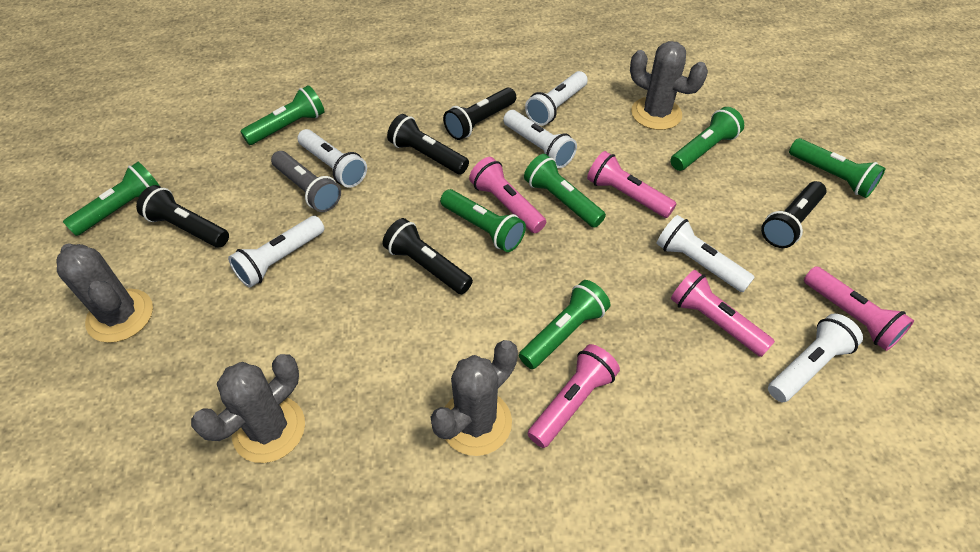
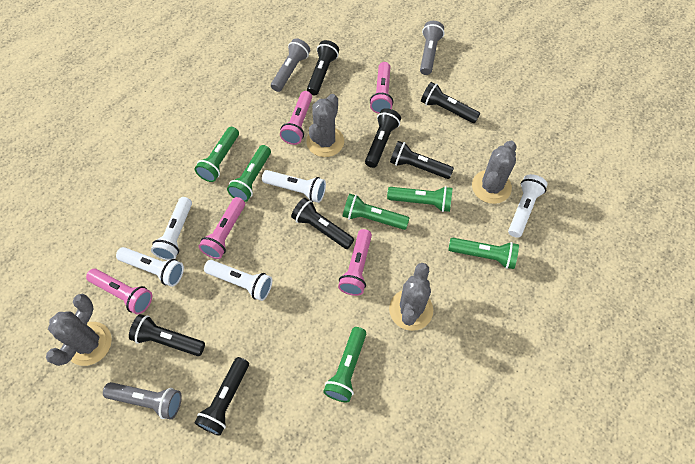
black flashlight: 5 -> 7
green flashlight: 7 -> 6
grey flashlight: 1 -> 3
white flashlight: 6 -> 5

